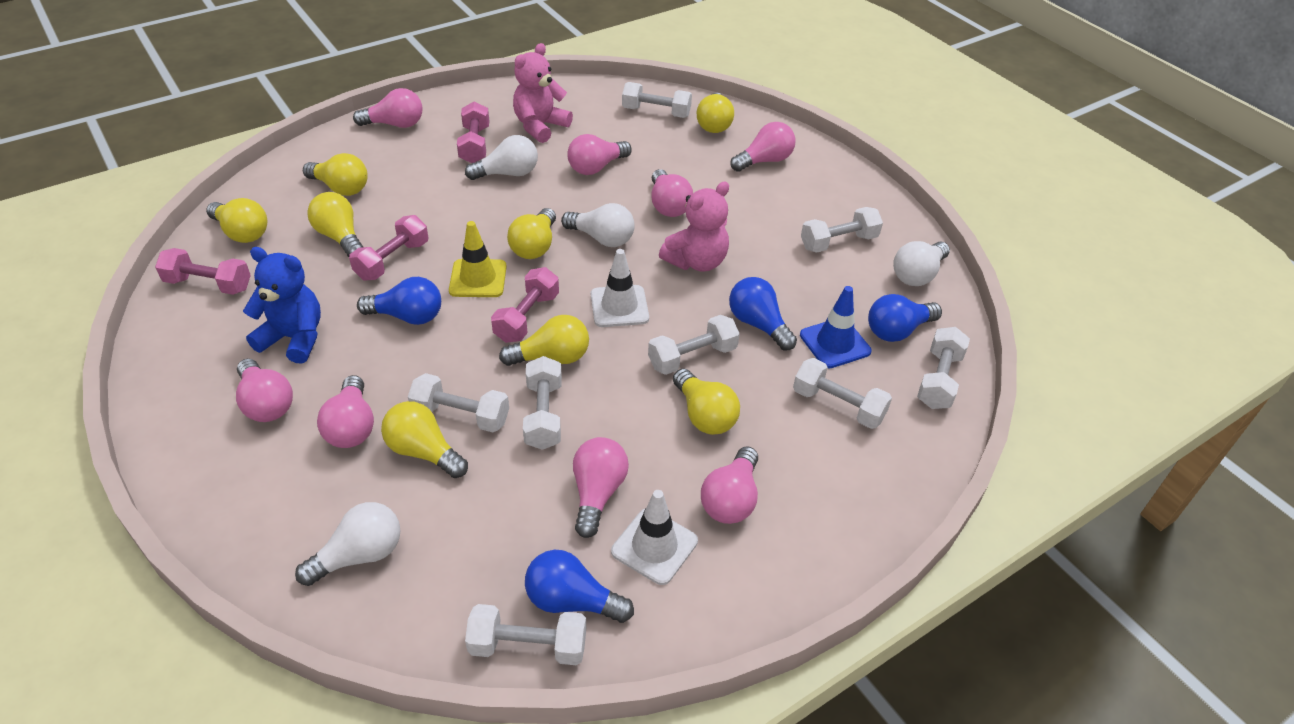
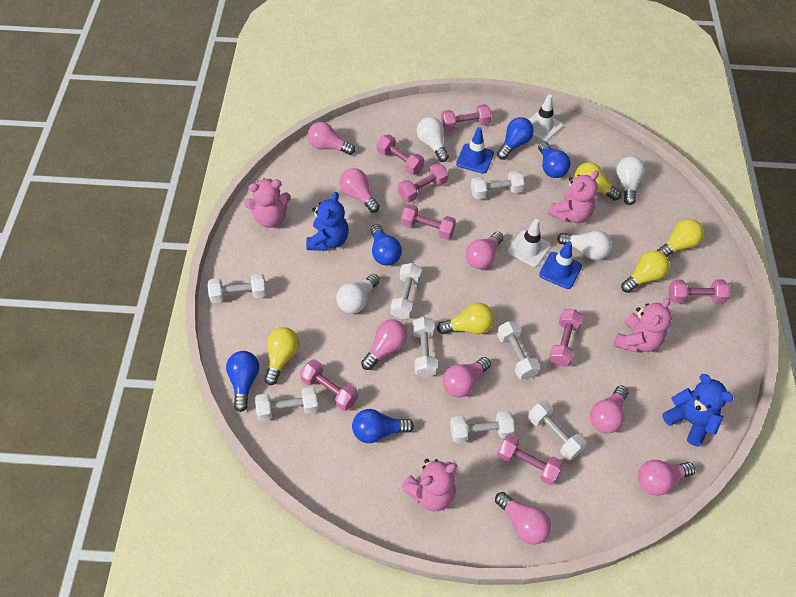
blue light bulb: 4 -> 5
blue teddy bear: 1 -> 2
blue traffic cone: 1 -> 2
pink dumbbell: 4 -> 8
pink teddy bear: 2 -> 4
yellow light bulb: 8 -> 5
yellow traffic cone: 1 -> 0

